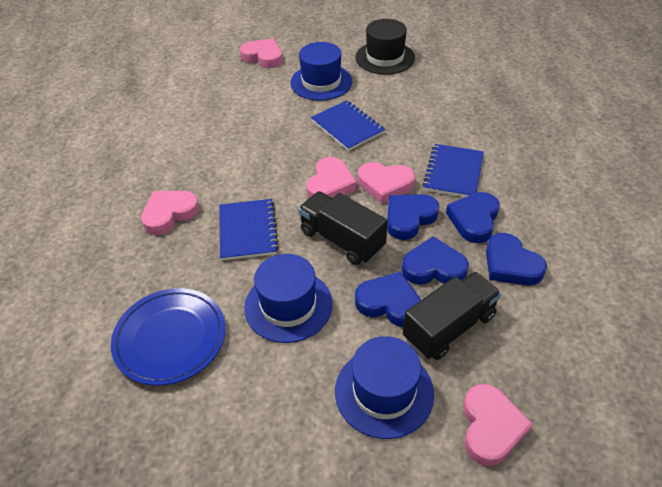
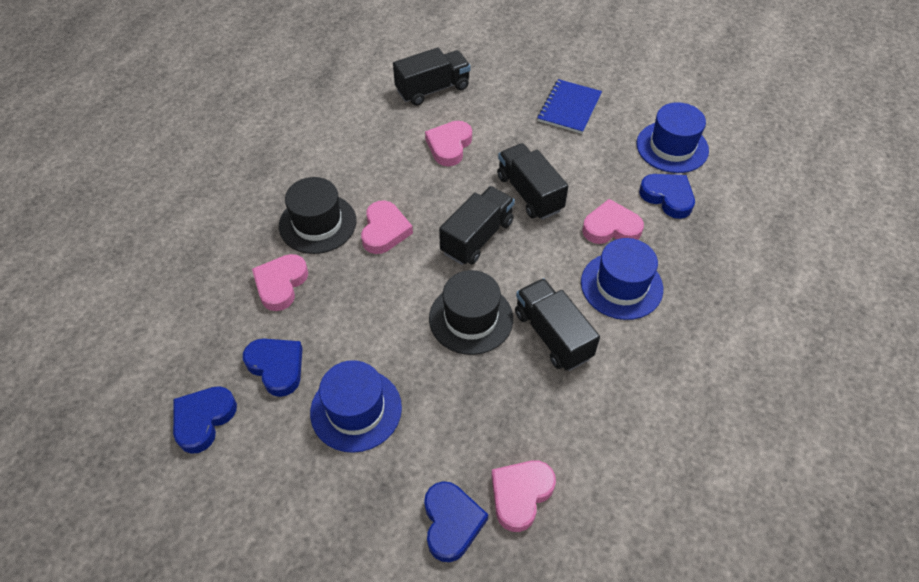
black hat: 1 -> 2
black truck: 2 -> 4
blue heart: 5 -> 4
blue notebook: 3 -> 1
blue plate: 1 -> 0

